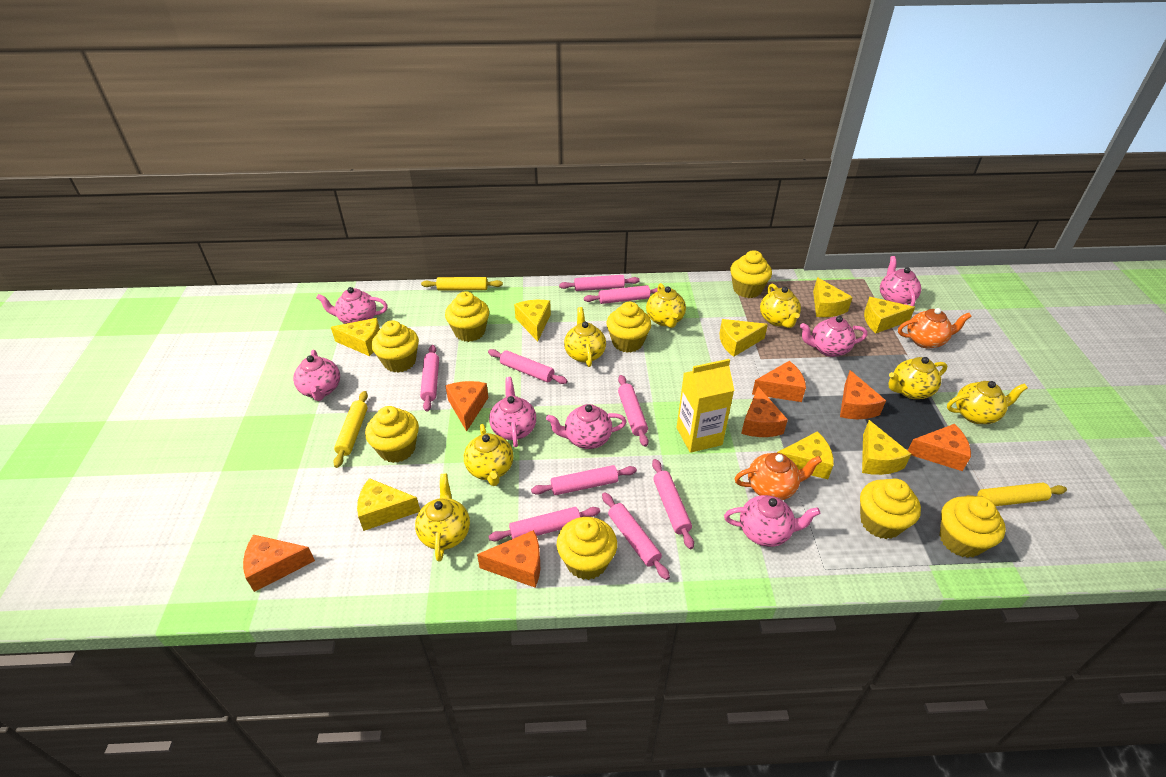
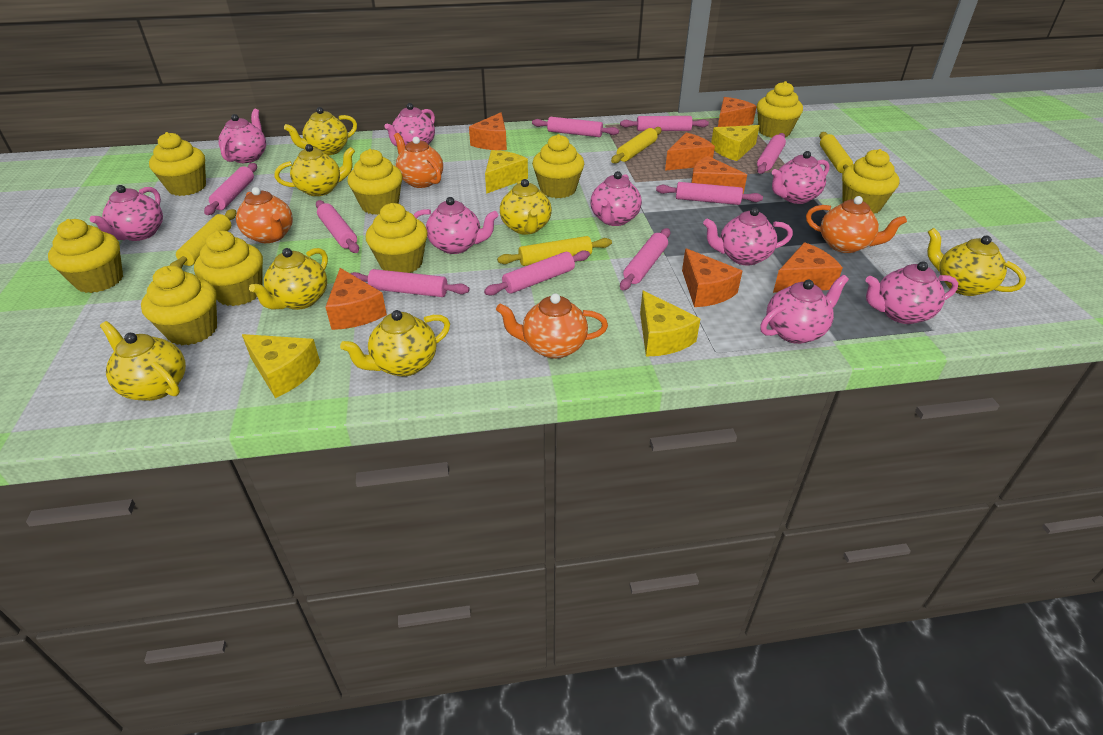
orange teapot: 2 -> 4
pink teapot: 7 -> 9
yellow carton: 1 -> 0
yellow cheese: 8 -> 4
yellow cupcake: 8 -> 9
yellow rolling pin: 3 -> 4

